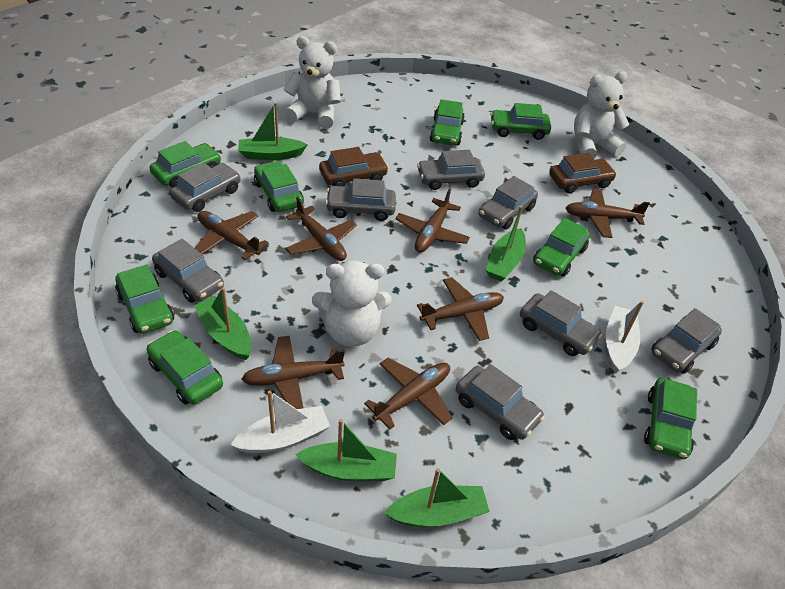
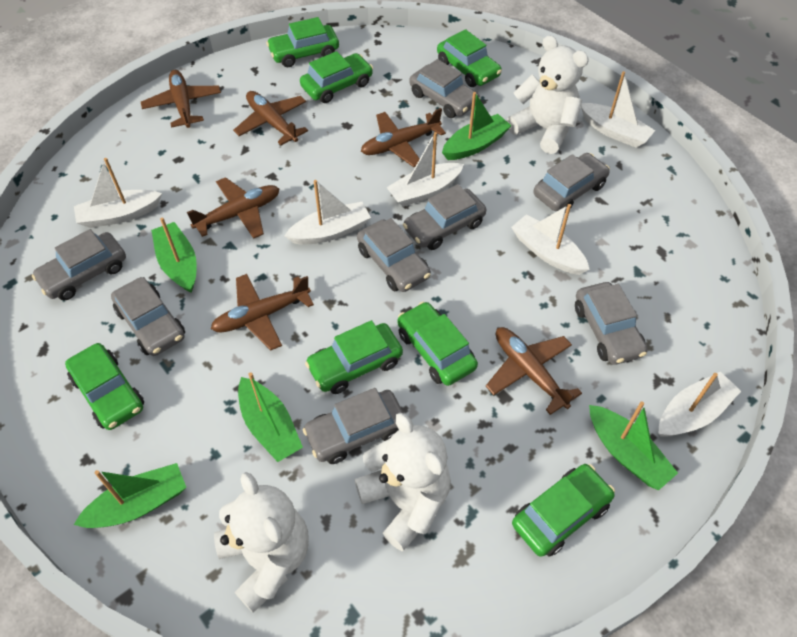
brown car: 2 -> 0
brown plane: 7 -> 6
green car: 8 -> 7
white boat: 2 -> 6

